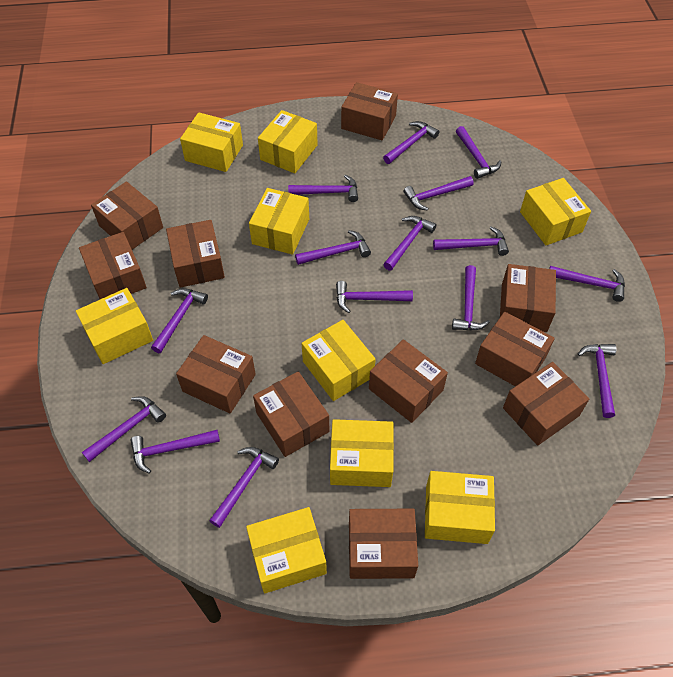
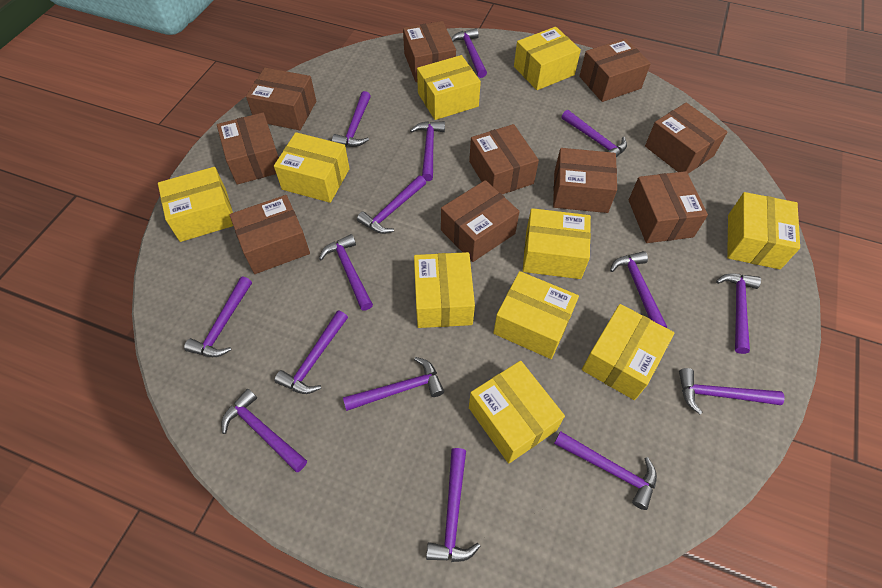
brown box: 11 -> 10
yellow box: 9 -> 10

